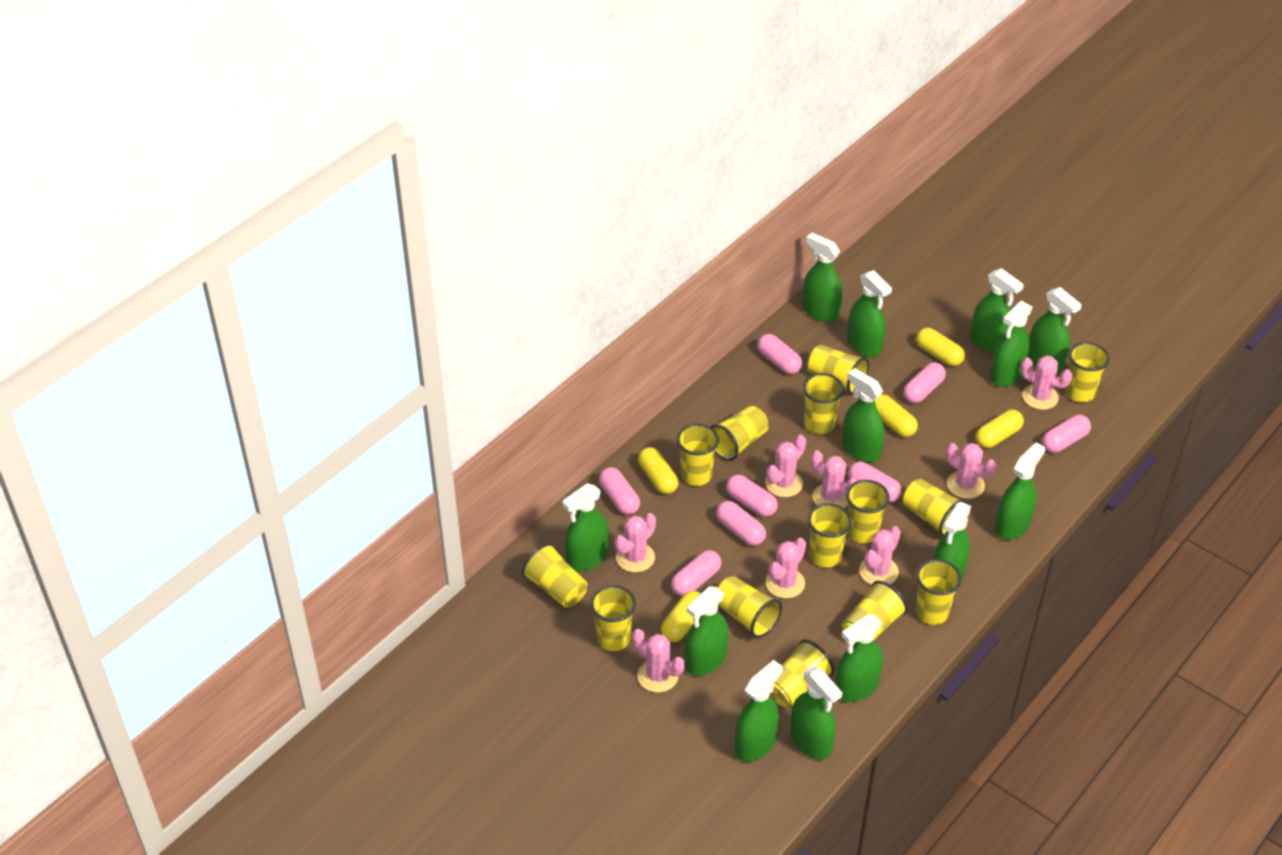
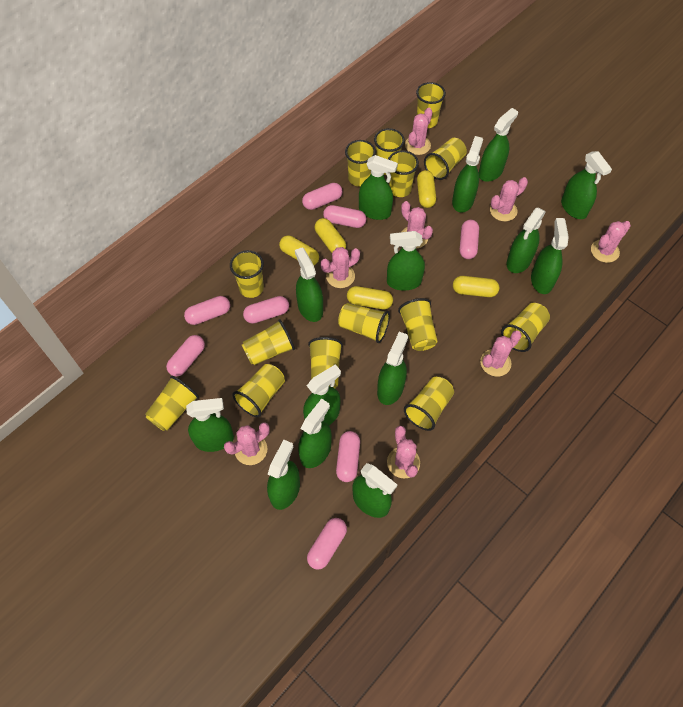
green spray bottle: 13 -> 14

